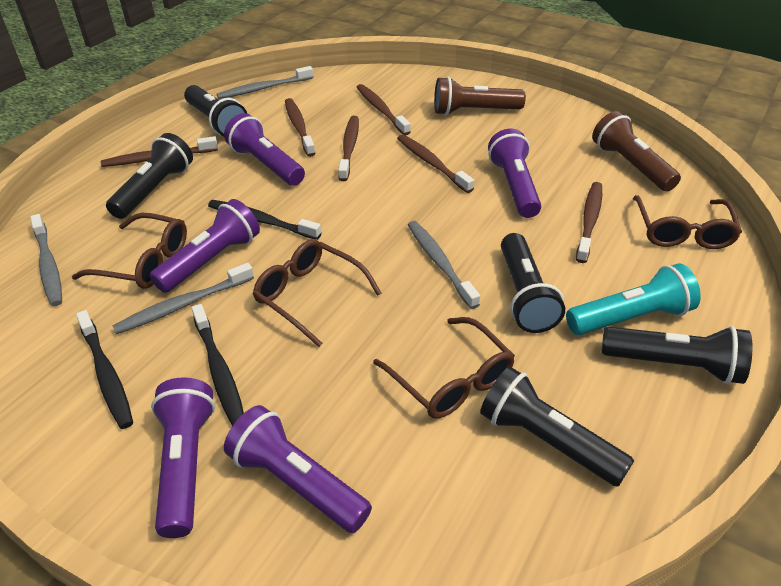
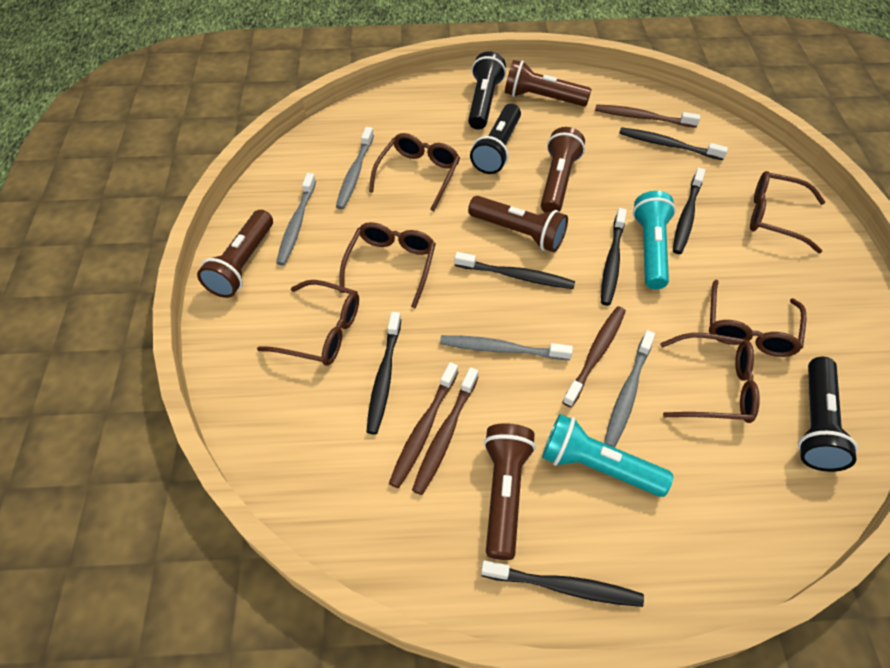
black flashlight: 5 -> 3
black toothbrush: 3 -> 6
brown flashlight: 2 -> 5
brown glasses: 4 -> 6
brown toothbrush: 6 -> 4
purple flashlight: 5 -> 0
turquoise flashlight: 1 -> 2

